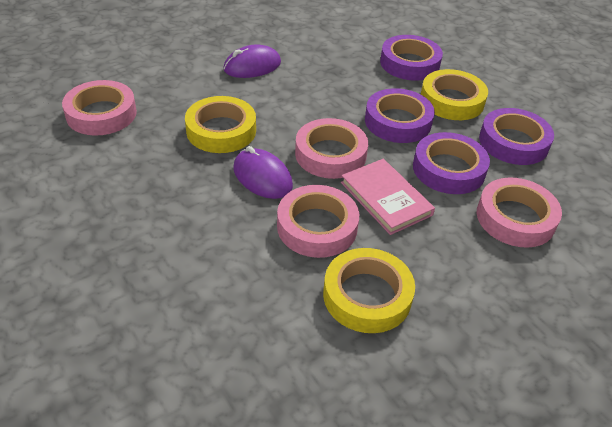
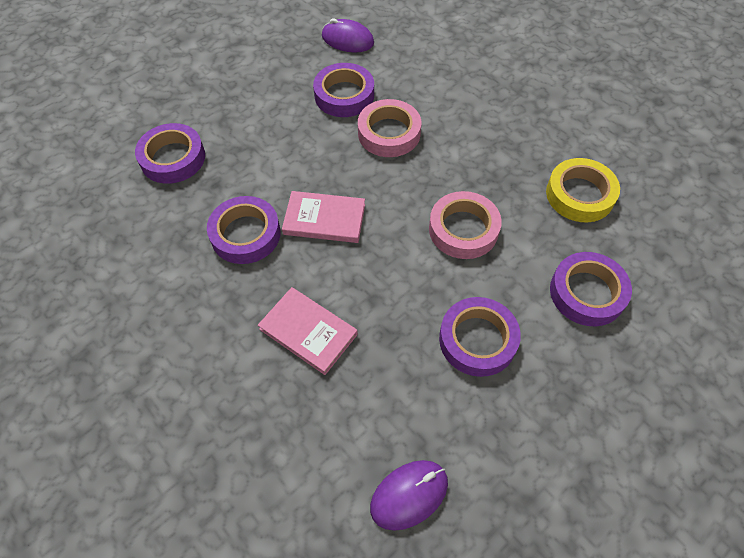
pink book: 1 -> 2
pink tape: 4 -> 2
purple tape: 4 -> 5
yellow tape: 3 -> 1

